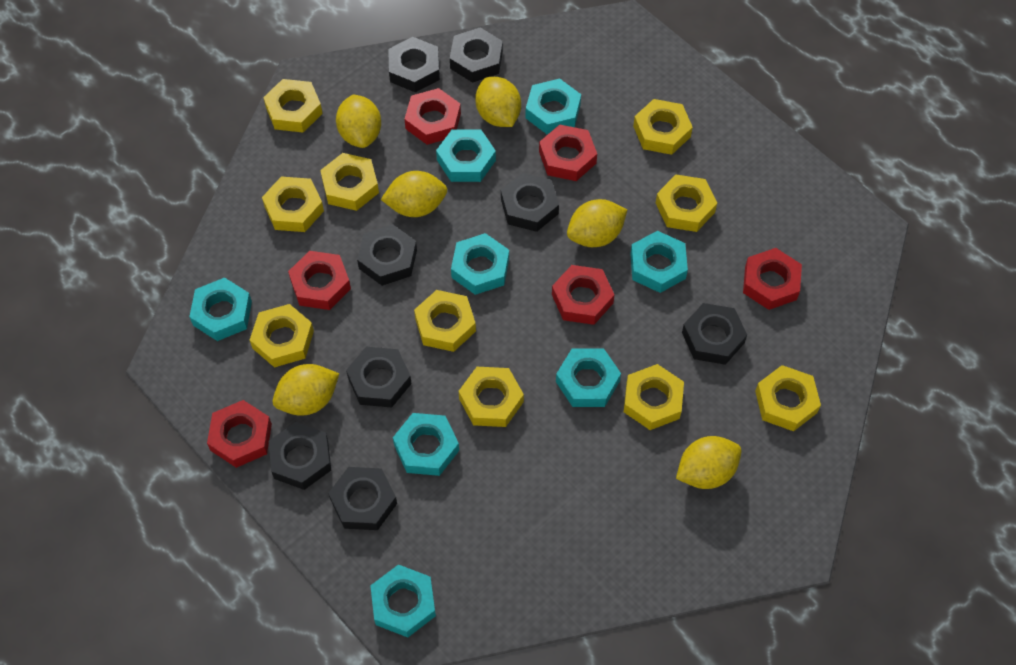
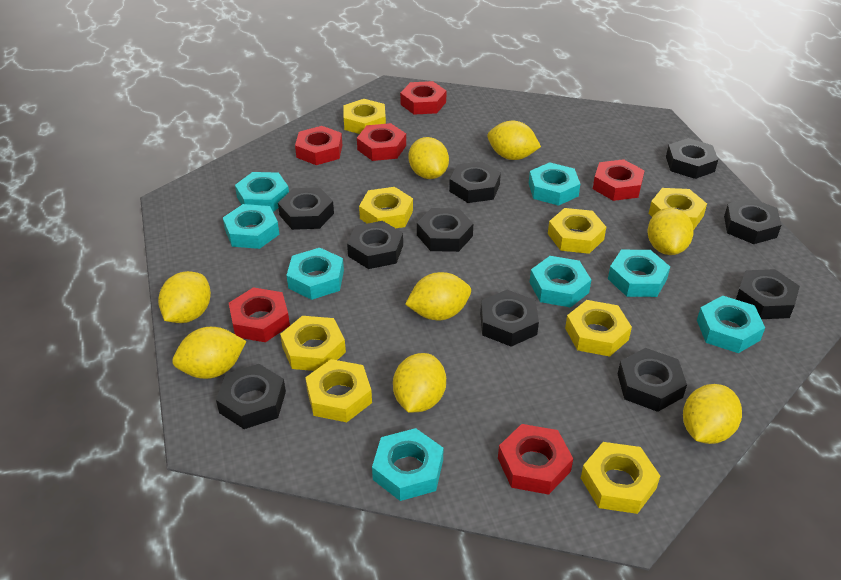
black nut: 8 -> 10
yellow lemon: 6 -> 8
yellow nut: 10 -> 8

